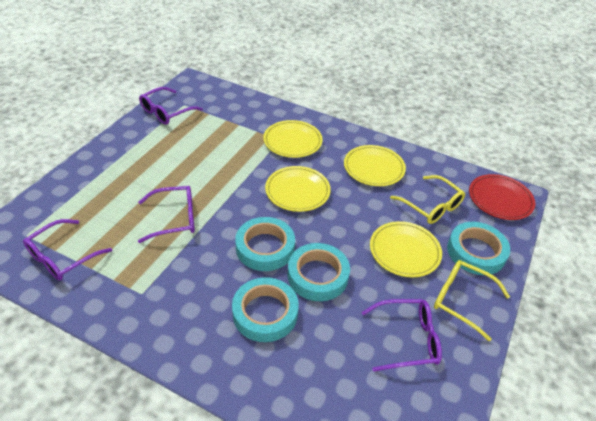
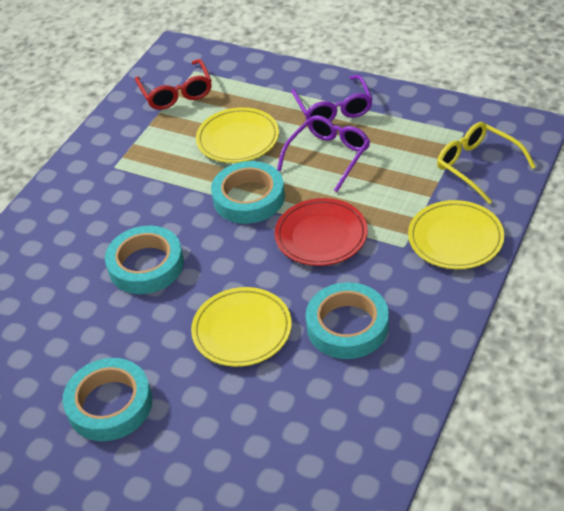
purple glasses: 4 -> 2
red glasses: 0 -> 1
yellow glasses: 2 -> 1
yellow plate: 4 -> 3

